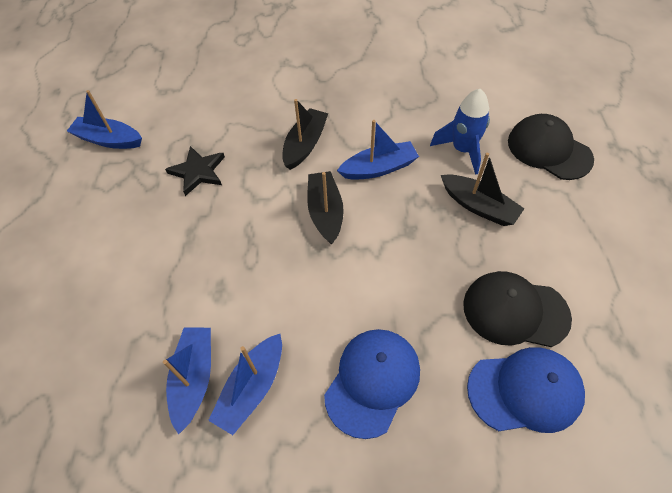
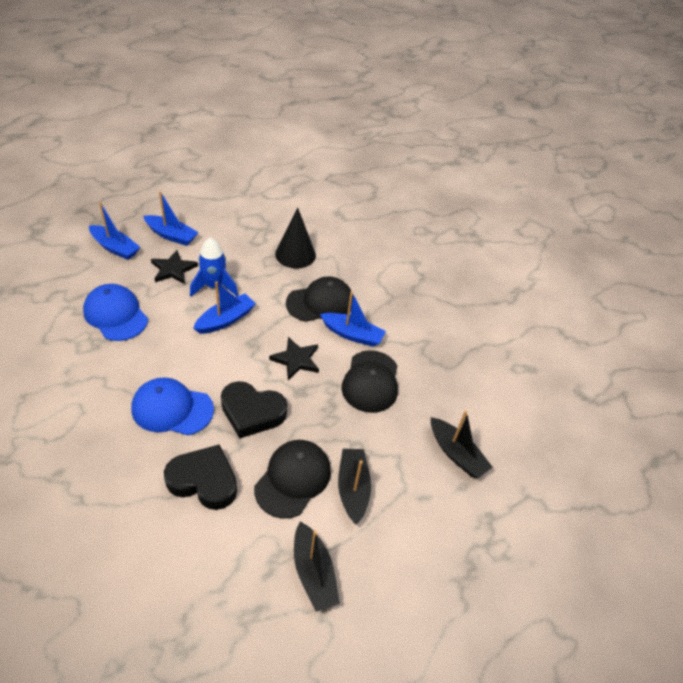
black cap: 2 -> 3
black cone: 0 -> 1
black heart: 0 -> 2
black star: 1 -> 2

